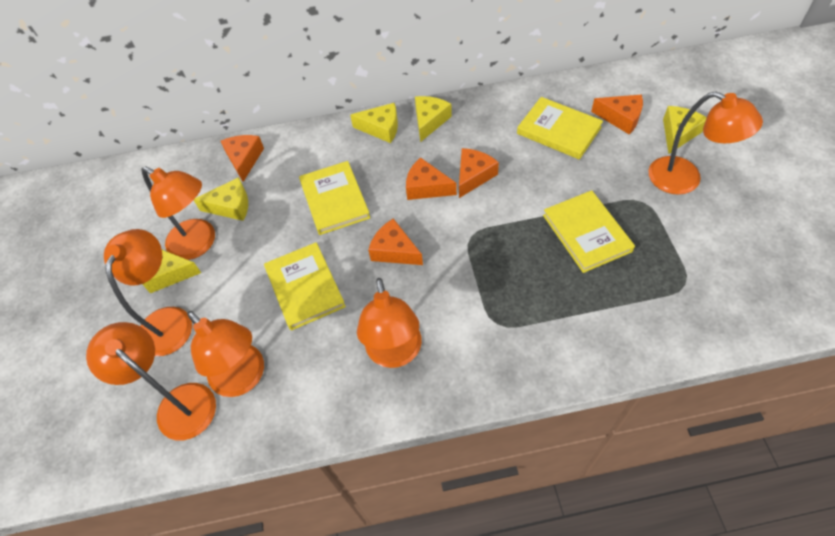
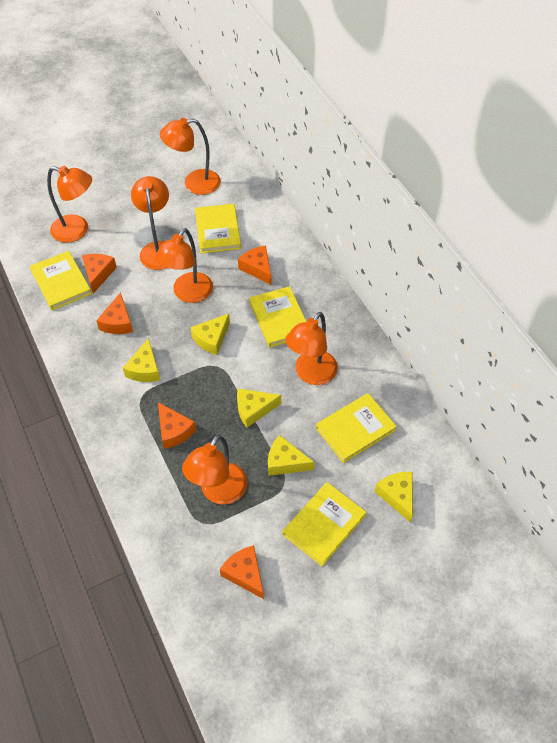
yellow book: 4 -> 5

